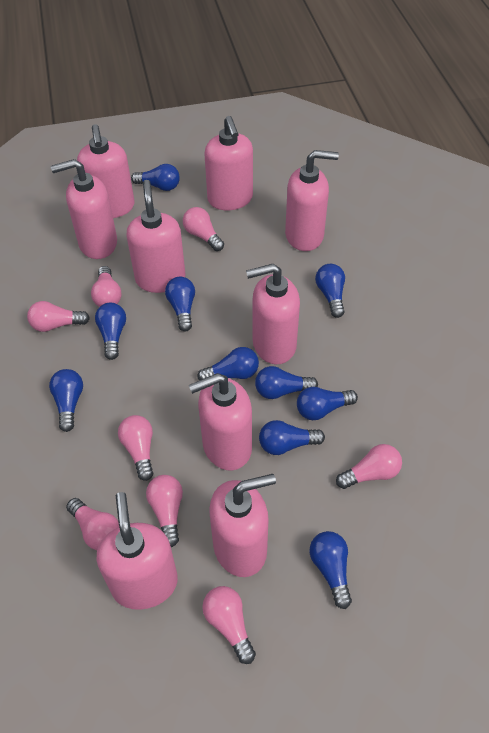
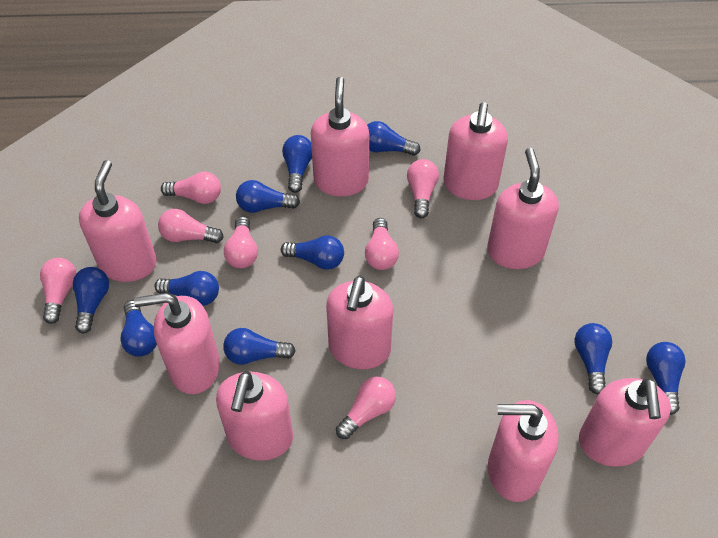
pink light bulb: 8 -> 7

